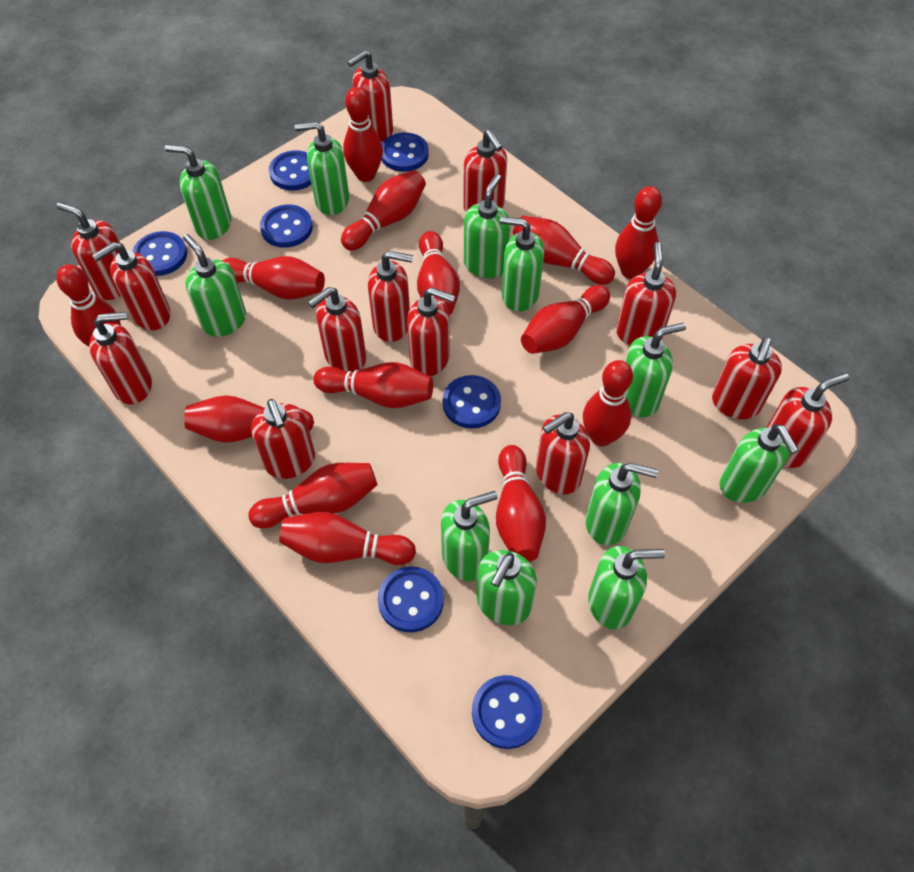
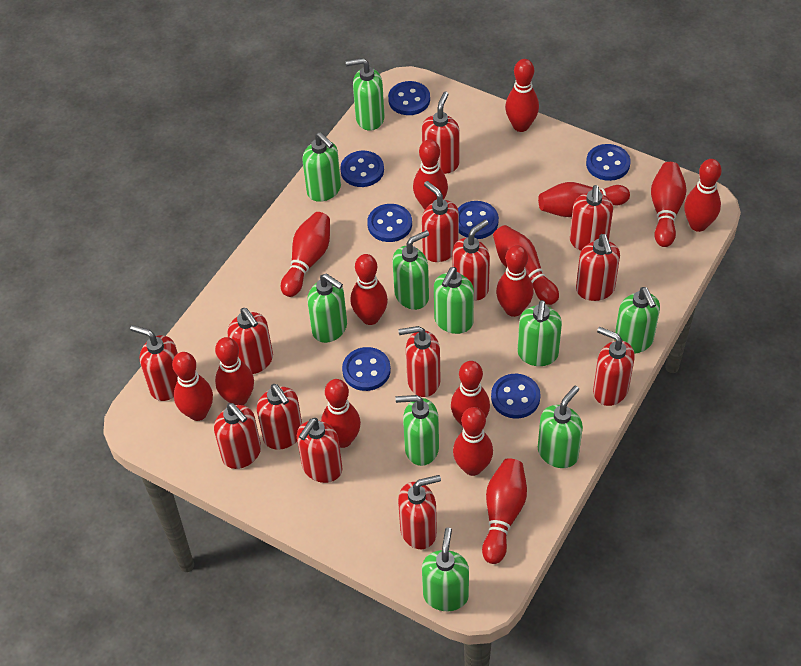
green soap dispenser: 11 -> 10
red bowling pin: 14 -> 15

